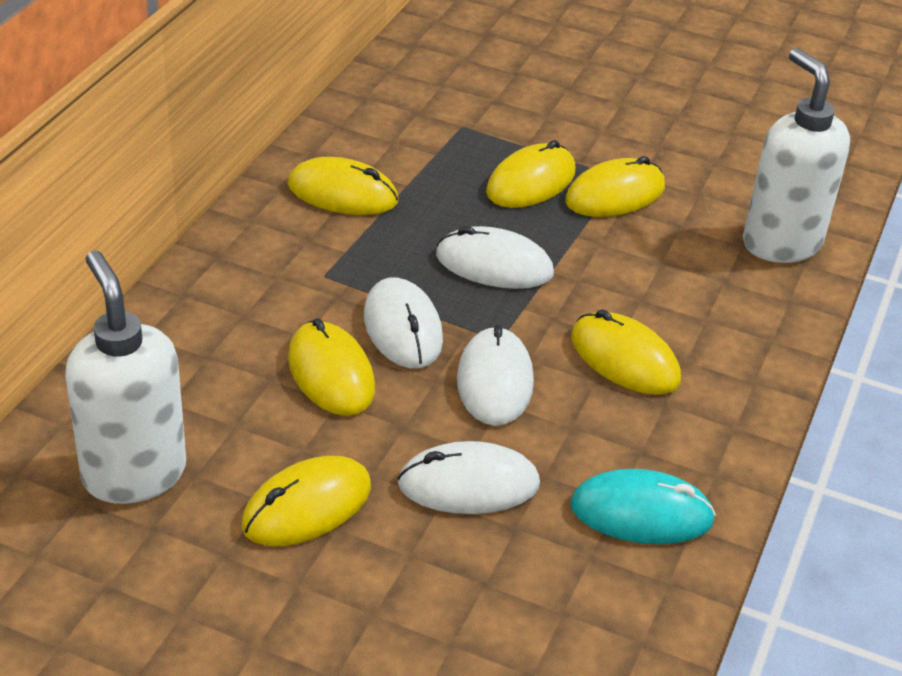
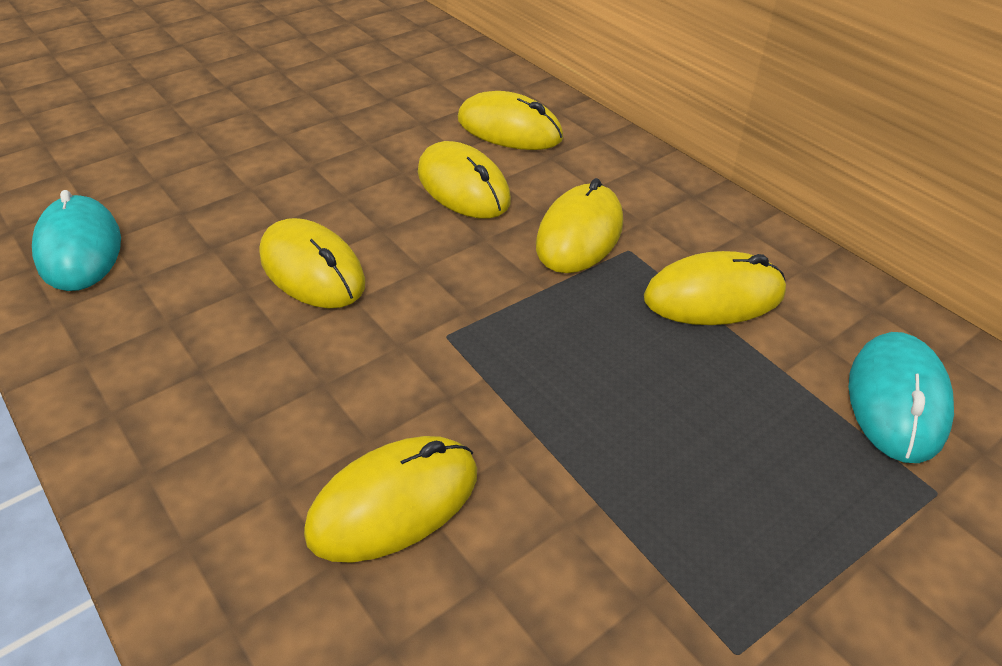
turquoise mouse: 1 -> 2
white mouse: 4 -> 0
white soap dispenser: 2 -> 0

